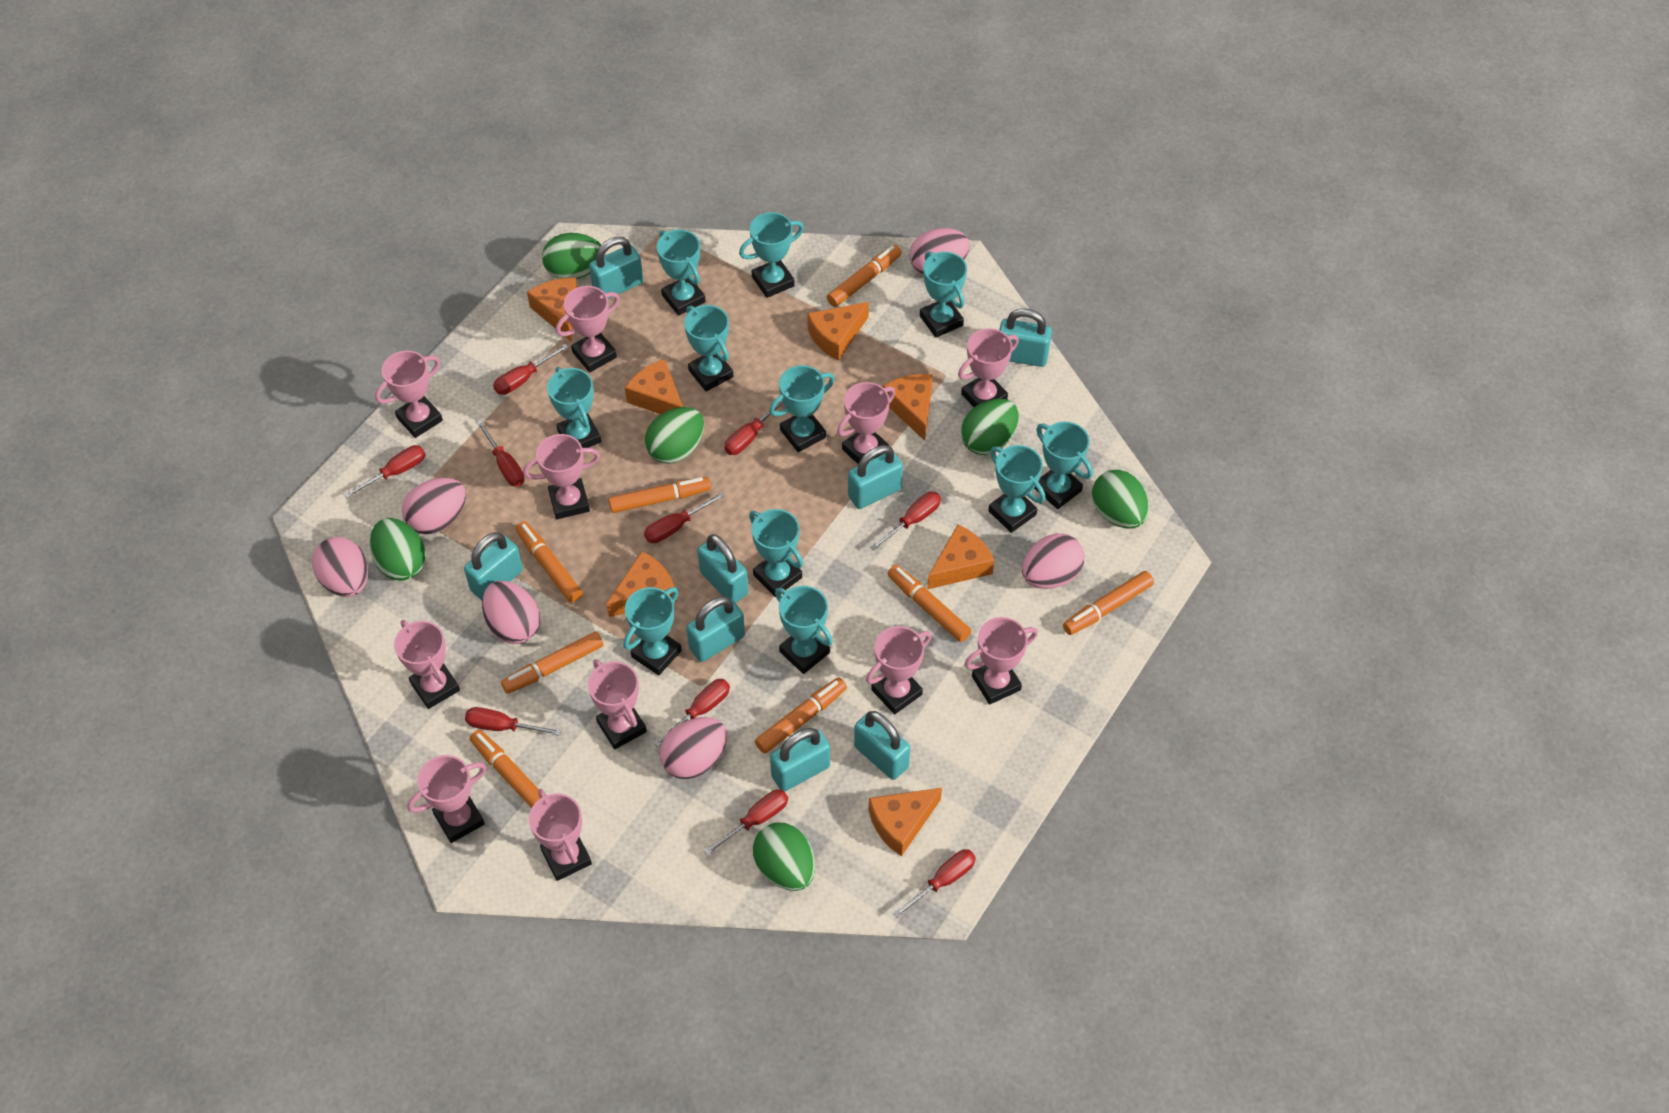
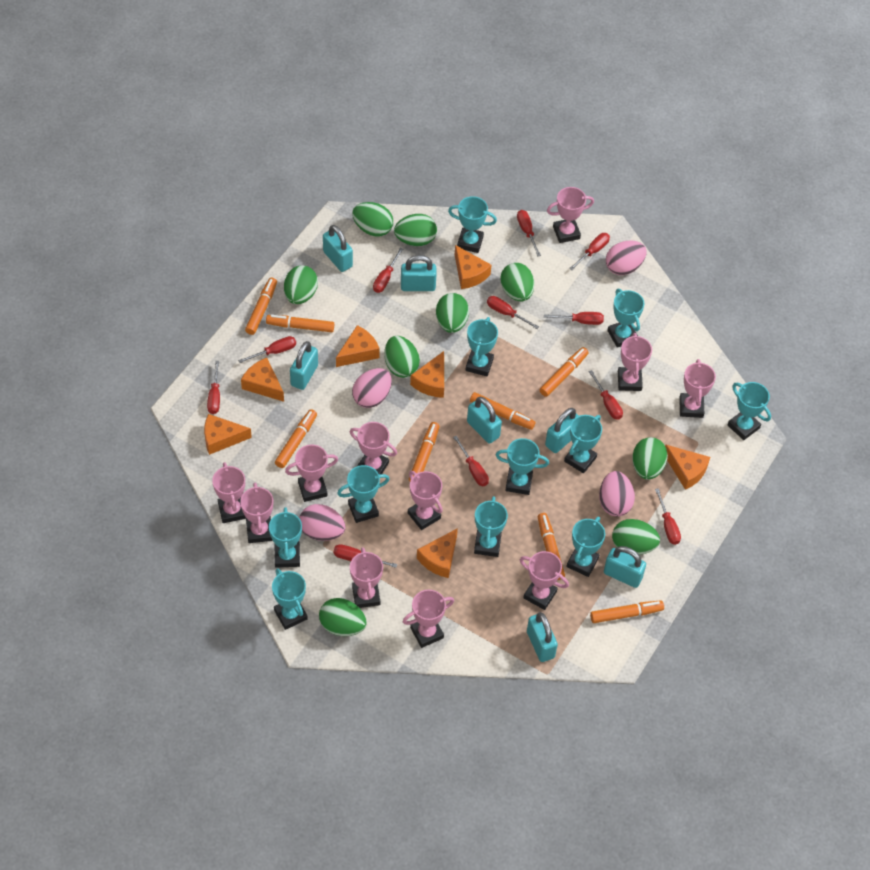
green egg: 6 -> 9
pink egg: 6 -> 4
red screwdriver: 10 -> 11
turquoise padlock: 8 -> 7

